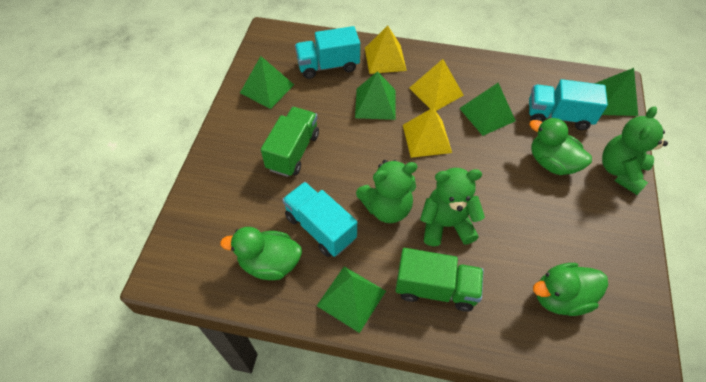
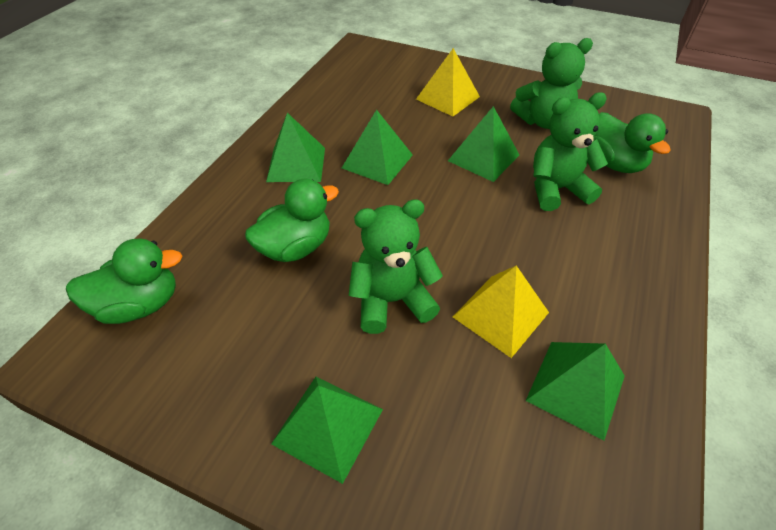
green truck: 2 -> 0
turquoise truck: 3 -> 0
yellow pyramid: 3 -> 2

